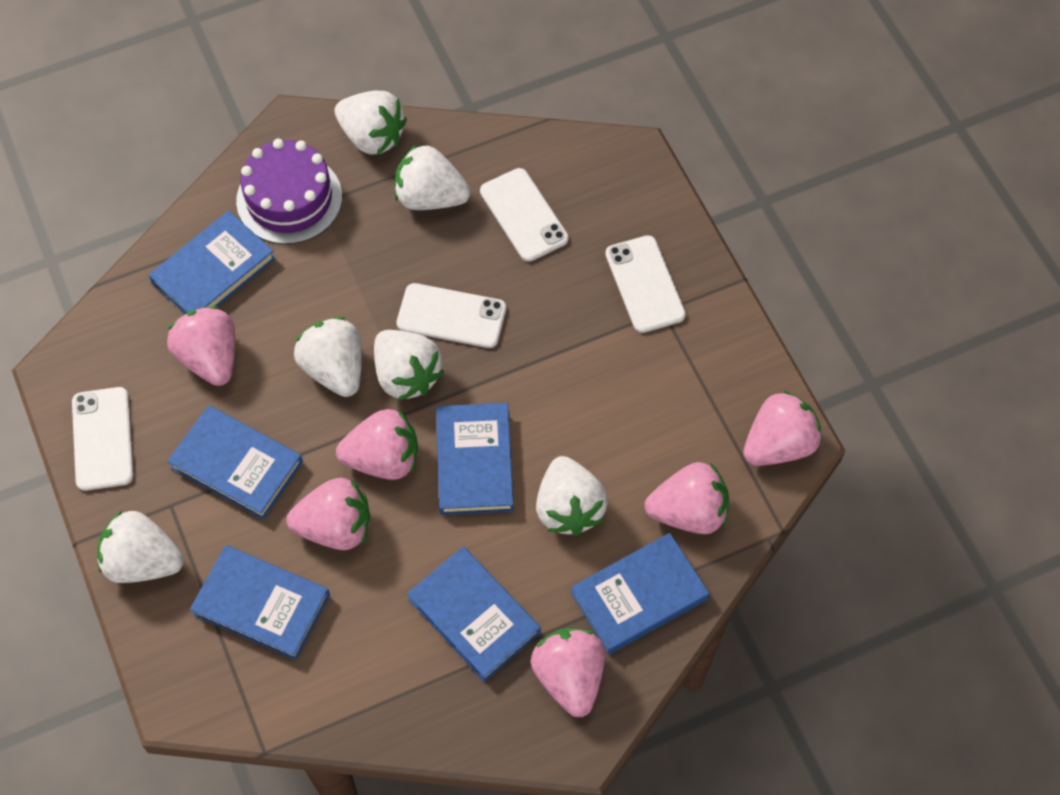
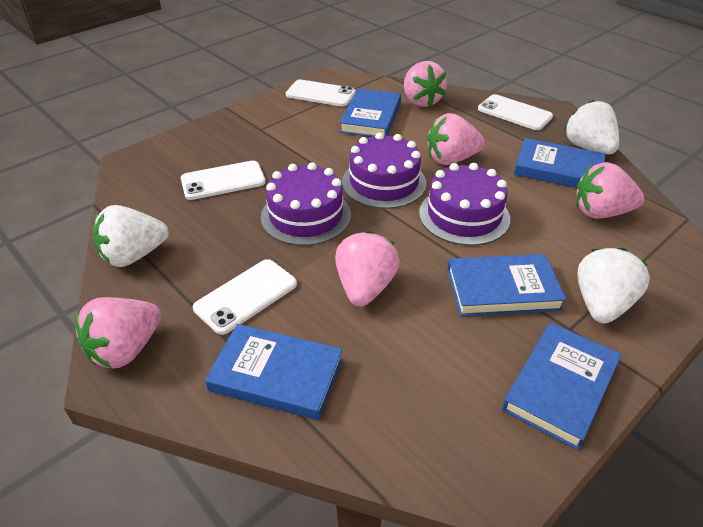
blue book: 6 -> 5
pink strawberry: 6 -> 5
purple cake: 1 -> 3
white strawberry: 6 -> 3

